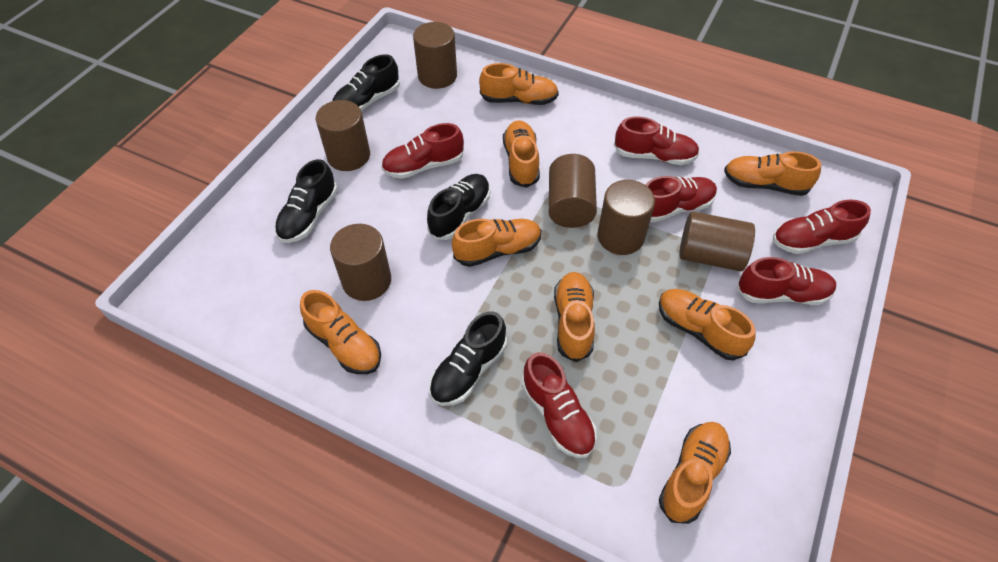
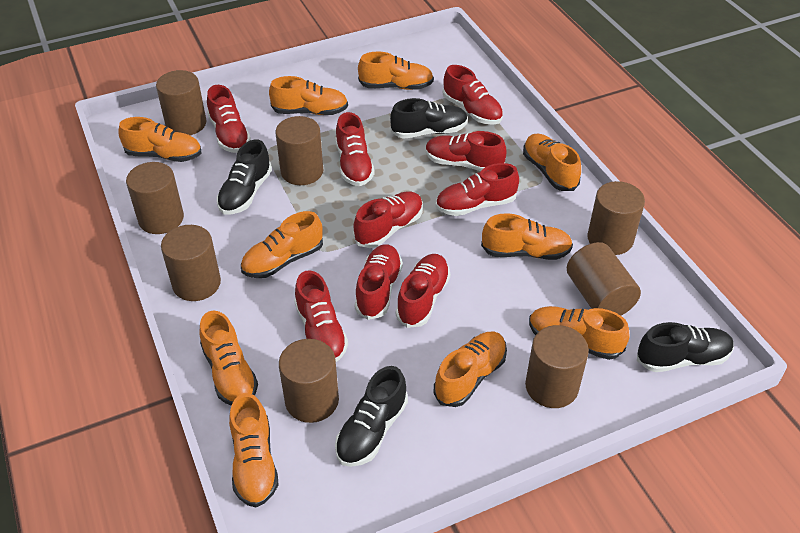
brown cylinder: 6 -> 8
orange shoe: 8 -> 10
red shoe: 6 -> 9

